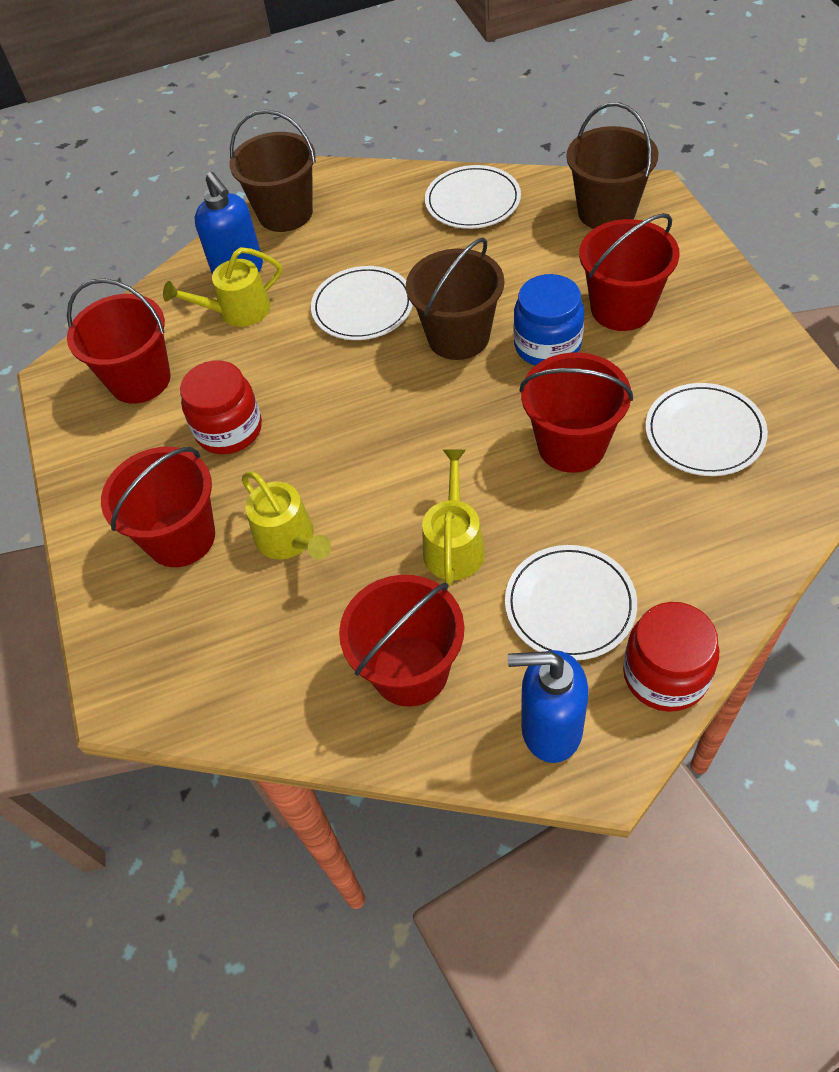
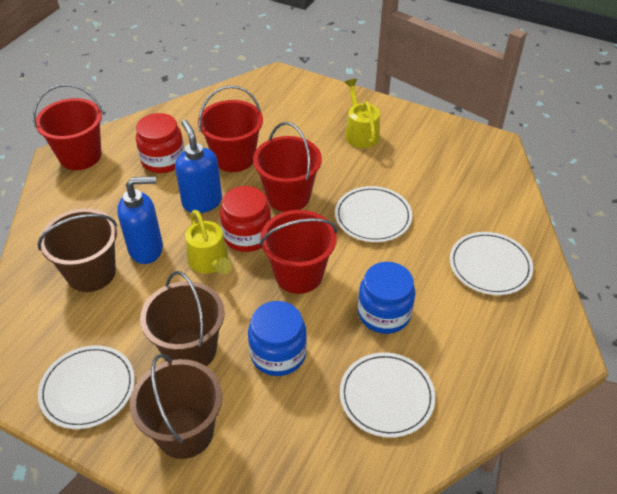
blue jar: 1 -> 2
red bucket: 5 -> 4
yellow watering can: 3 -> 2

